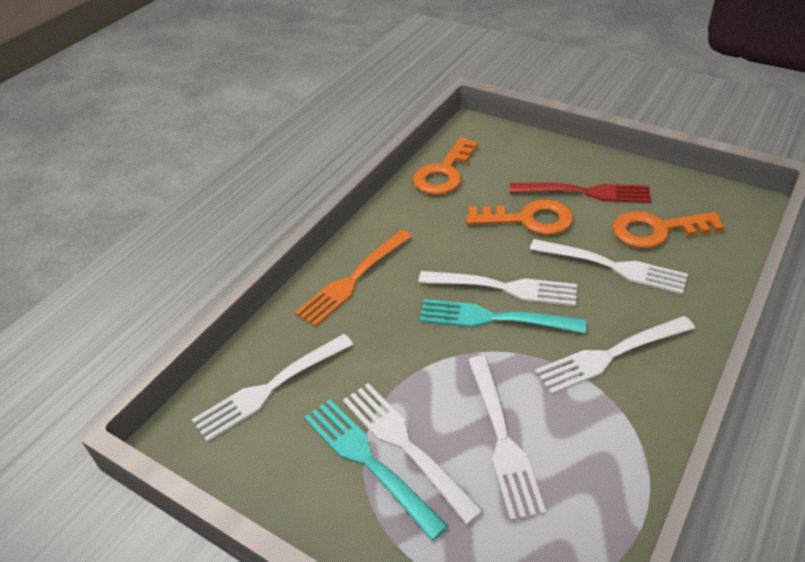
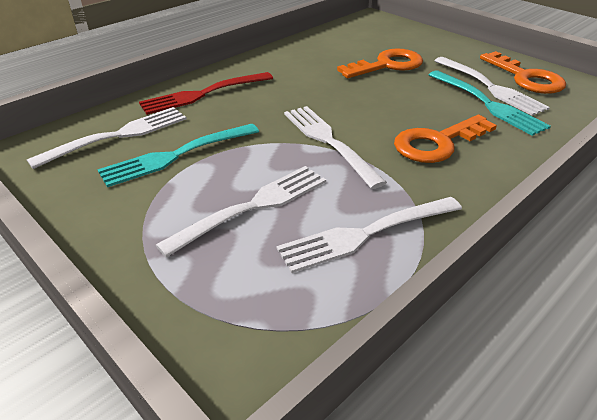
orange fork: 1 -> 0
white fork: 6 -> 5

